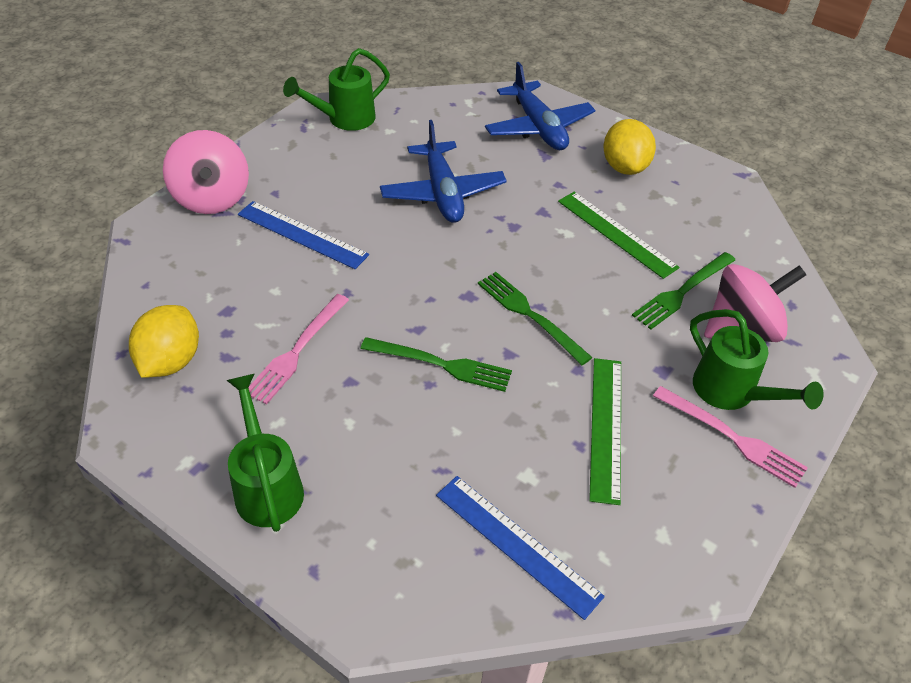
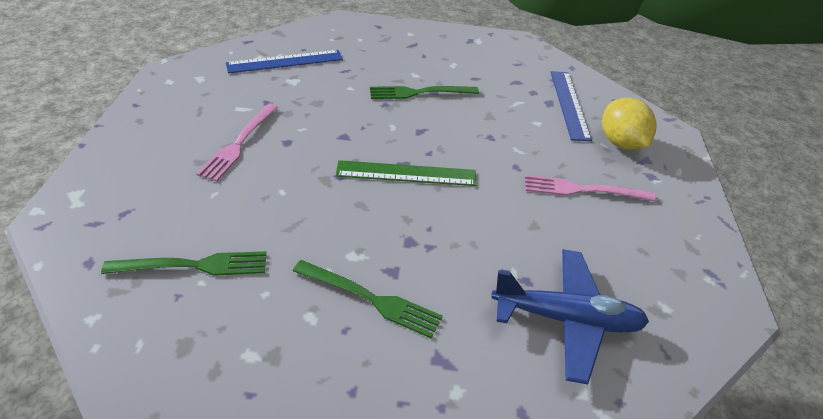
blue plane: 2 -> 1
green ruler: 2 -> 1
green watering can: 3 -> 0
pink spinning top: 2 -> 0
yellow lemon: 2 -> 1

